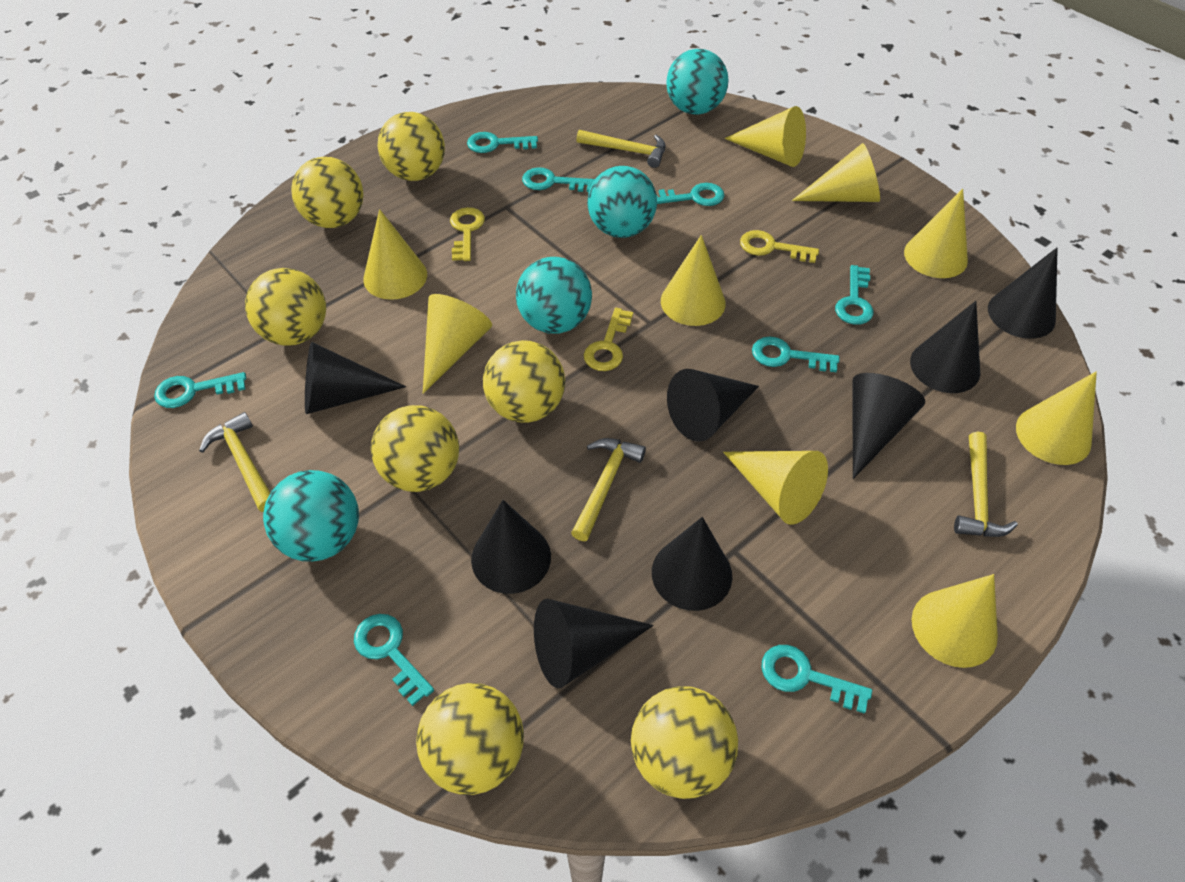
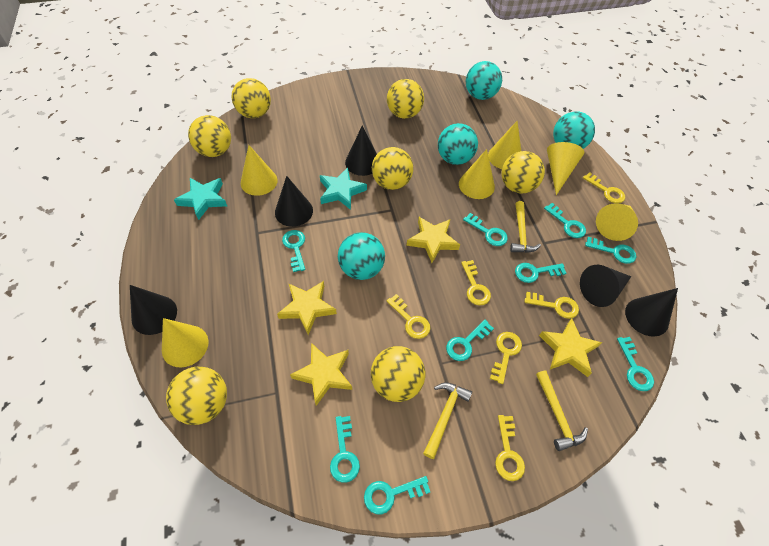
black cone: 8 -> 5
turquoise key: 8 -> 9
turquoise star: 0 -> 2
yellow cone: 9 -> 6
yellow hammer: 4 -> 3
yellow key: 3 -> 6
yellow star: 0 -> 4

